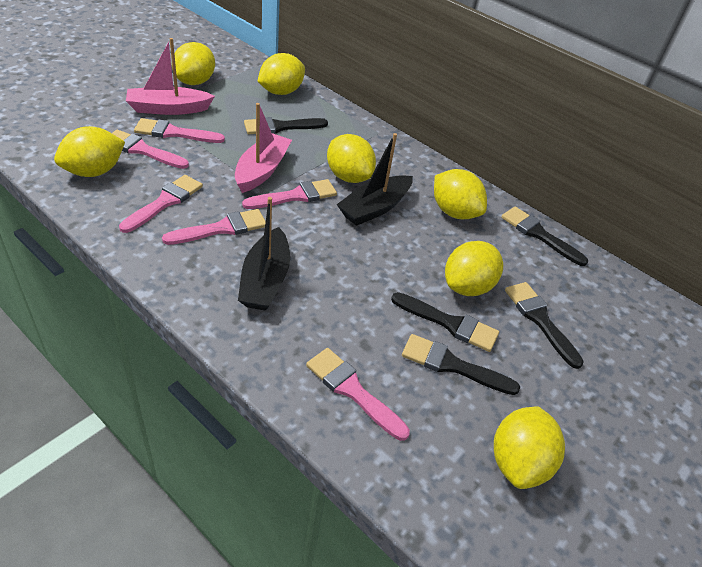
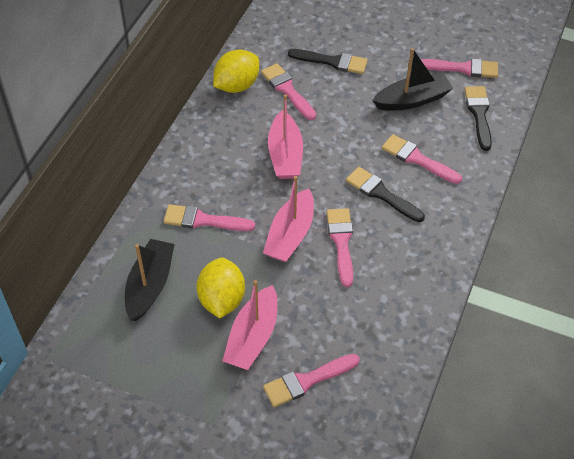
black brush: 5 -> 3
pink boat: 2 -> 3
yellow lemon: 7 -> 2

